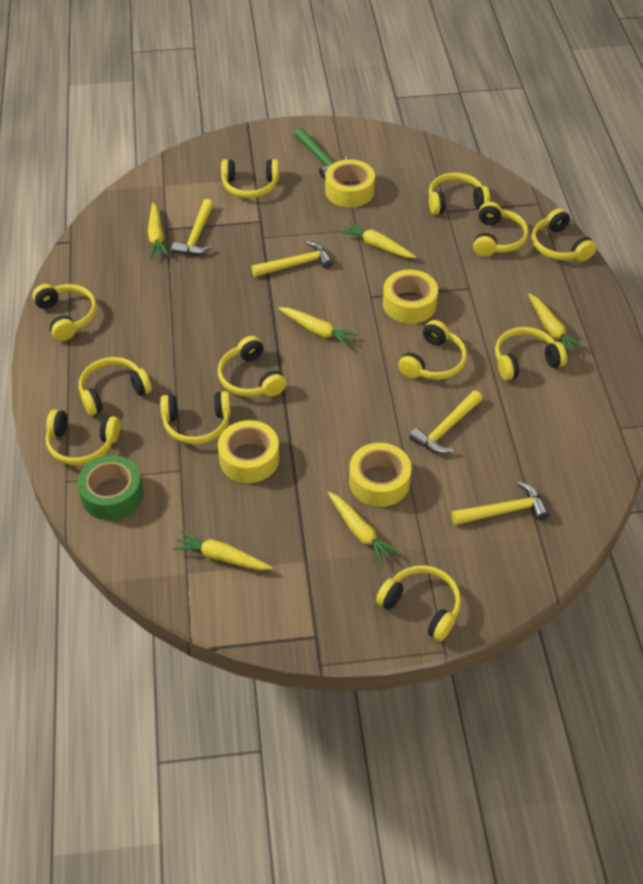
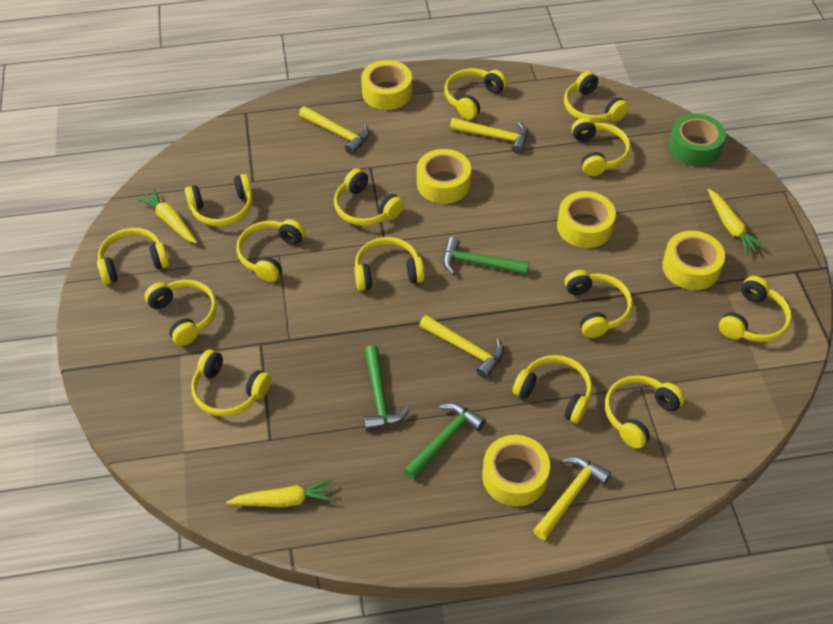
green hammer: 1 -> 3
yellow carrot: 6 -> 3
yellow headphones: 12 -> 14
yellow tape: 4 -> 5

